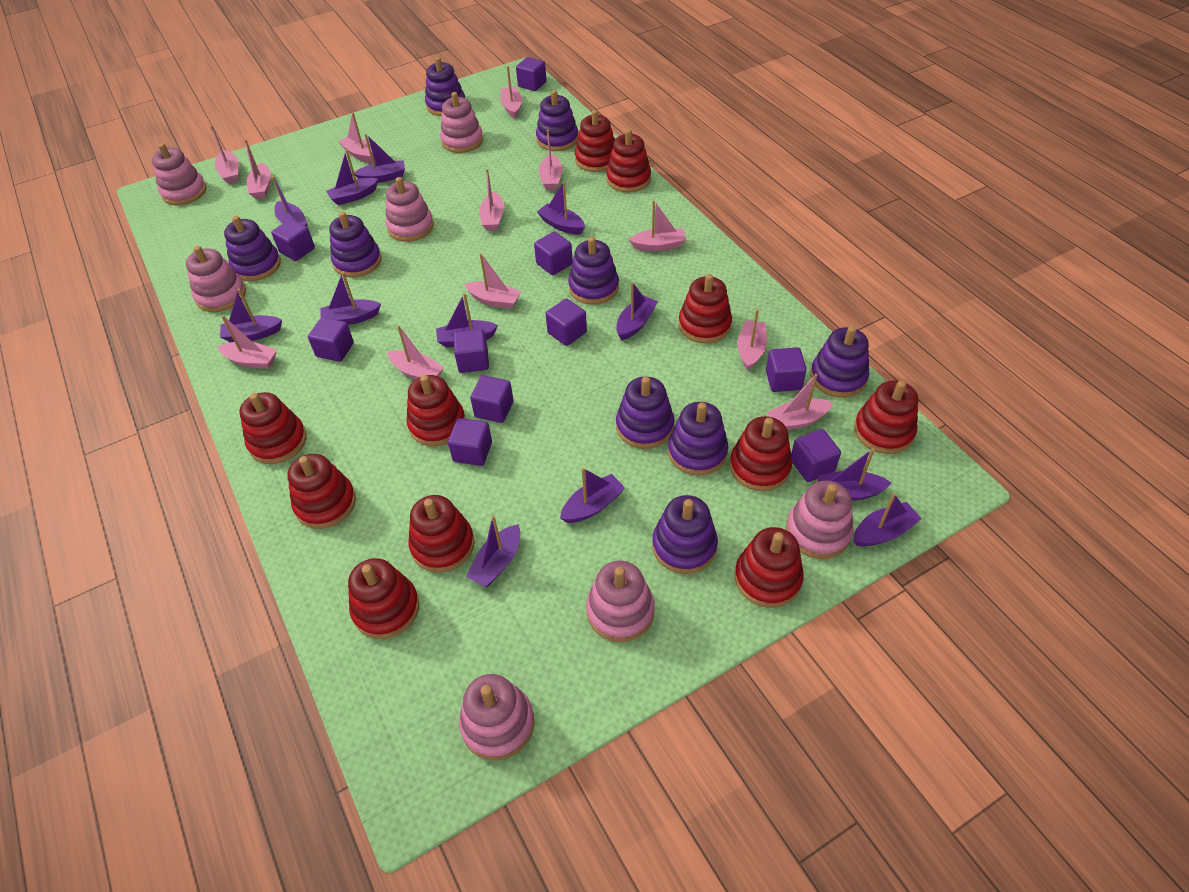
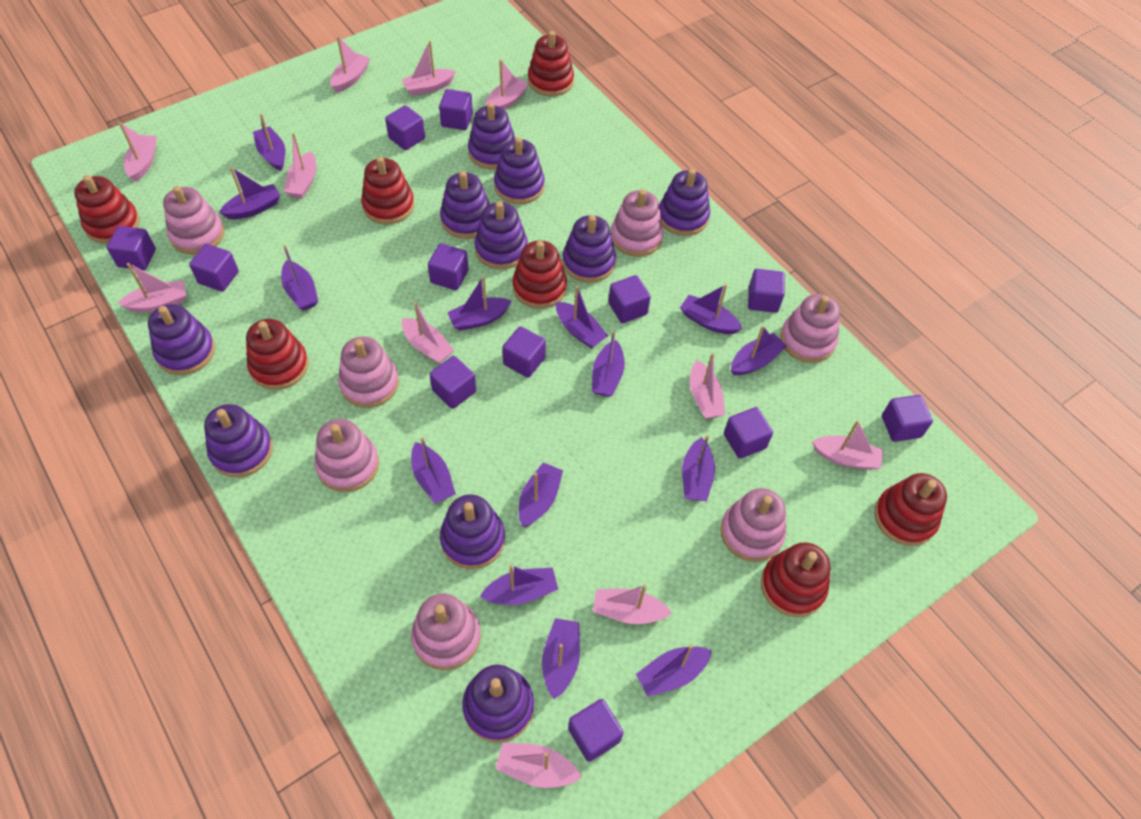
pink boat: 12 -> 11
purple boat: 12 -> 14
purple cube: 10 -> 12
purple stacking toy: 9 -> 10
red stacking toy: 11 -> 7

